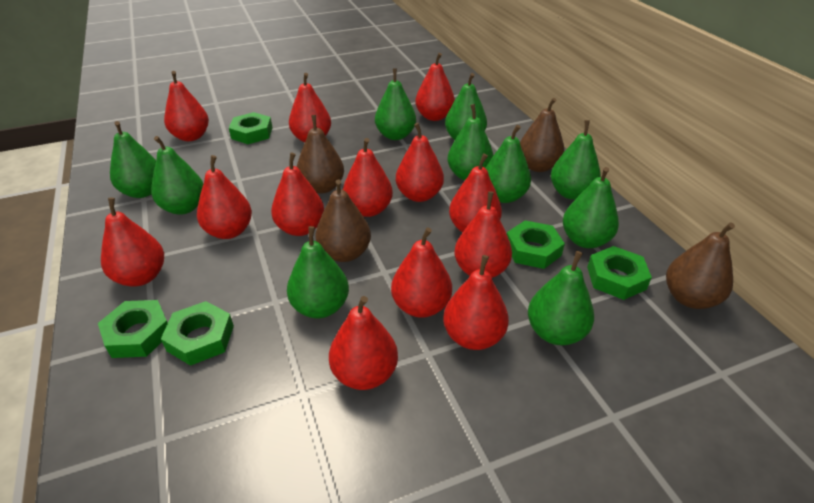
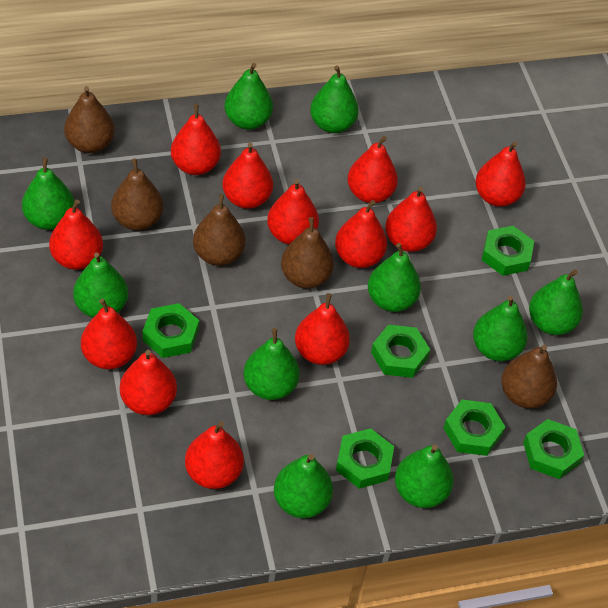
brown pear: 4 -> 5
green nut: 5 -> 6
red pear: 13 -> 12

